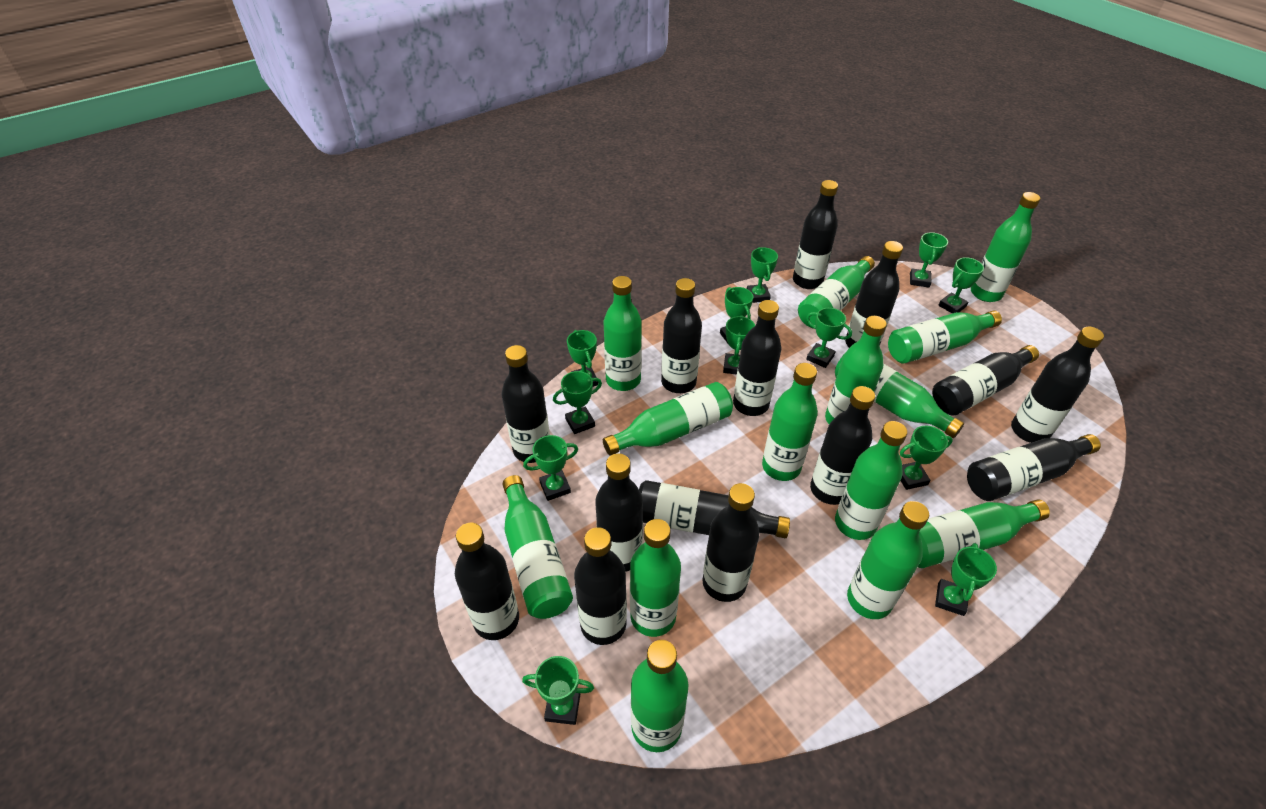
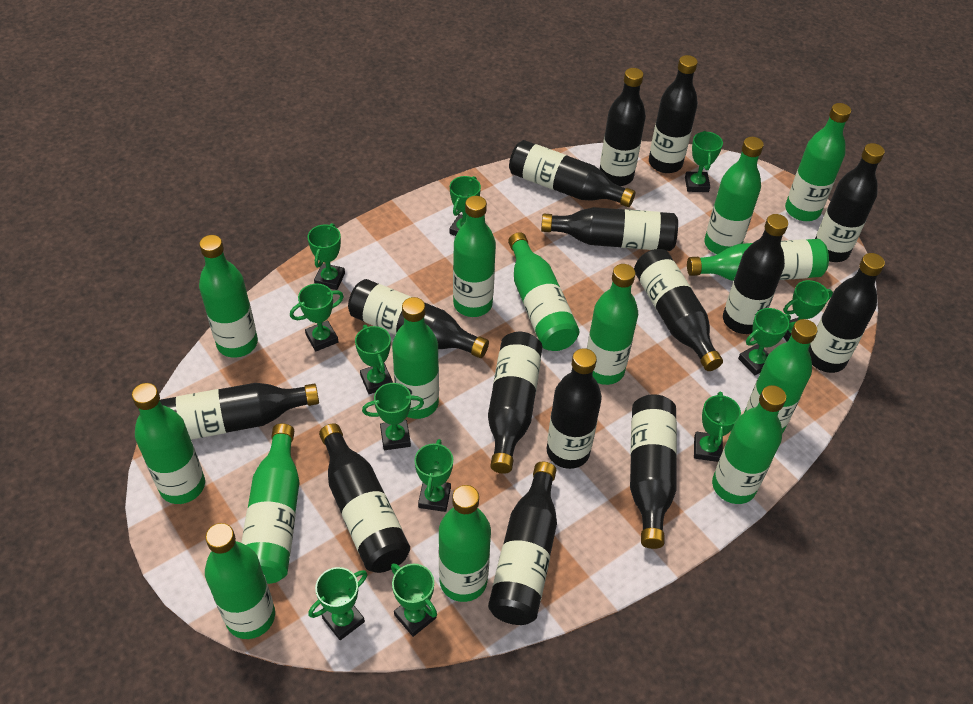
black bottle: 14 -> 15

